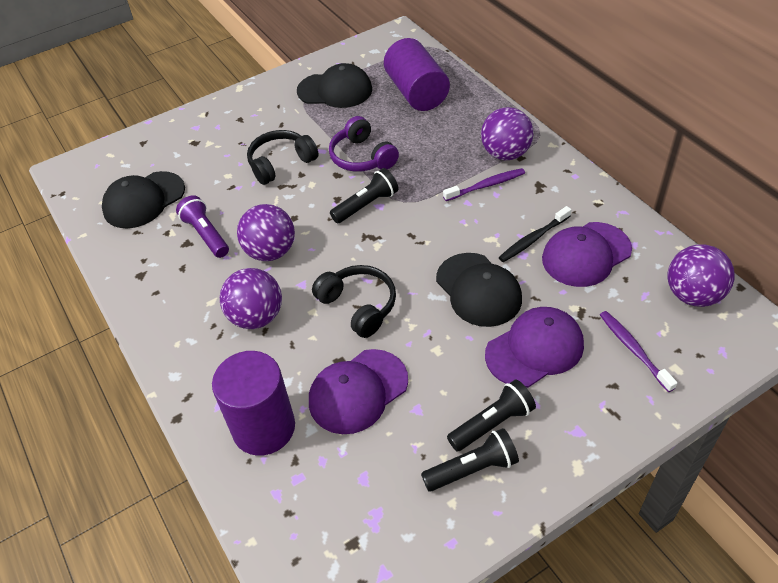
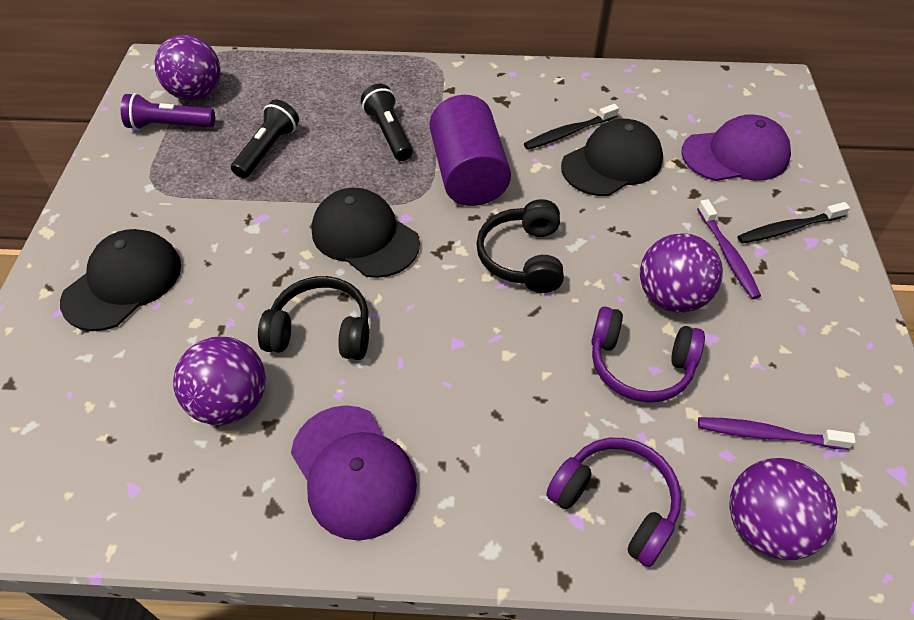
black flashlight: 3 -> 2
black toothbrush: 1 -> 2
purple cap: 3 -> 2
purple cylinder: 2 -> 1
purple headphones: 1 -> 2

